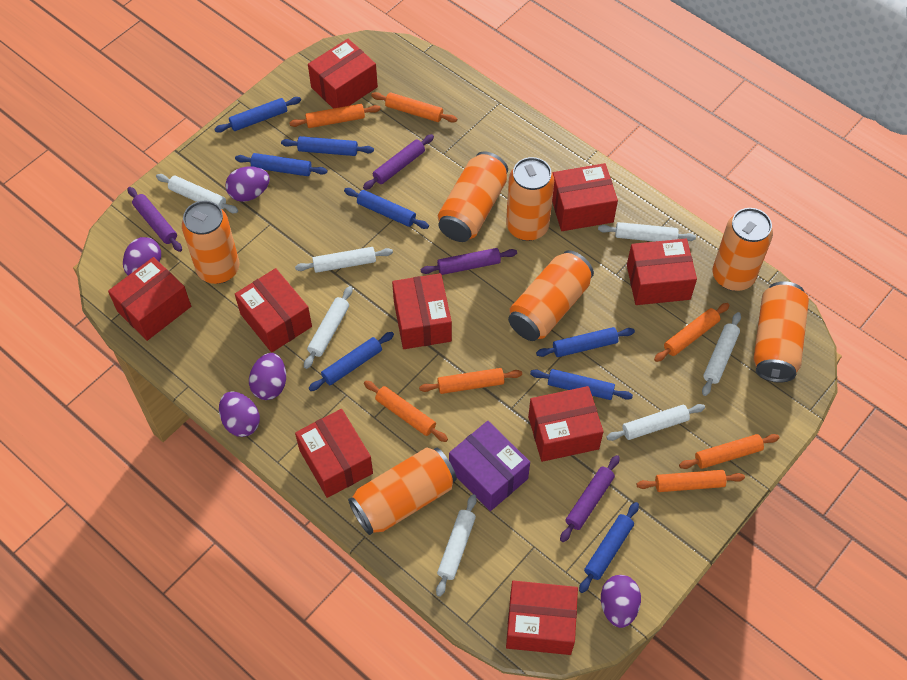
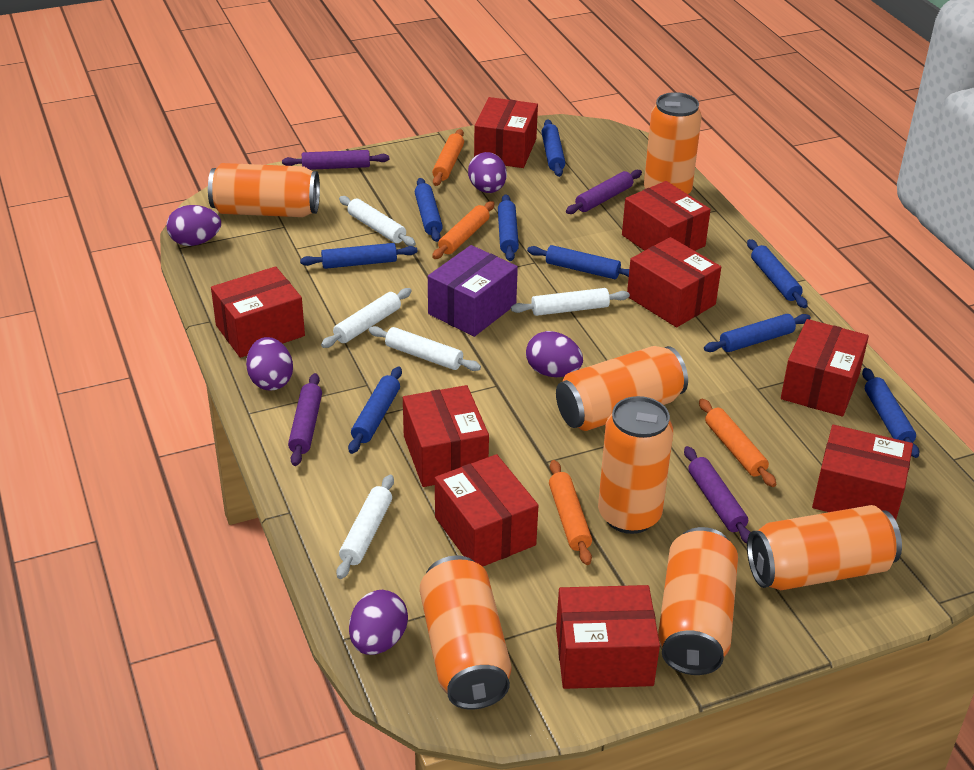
blue rolling pin: 8 -> 9
orange rolling pin: 7 -> 4
white rolling pin: 7 -> 5

